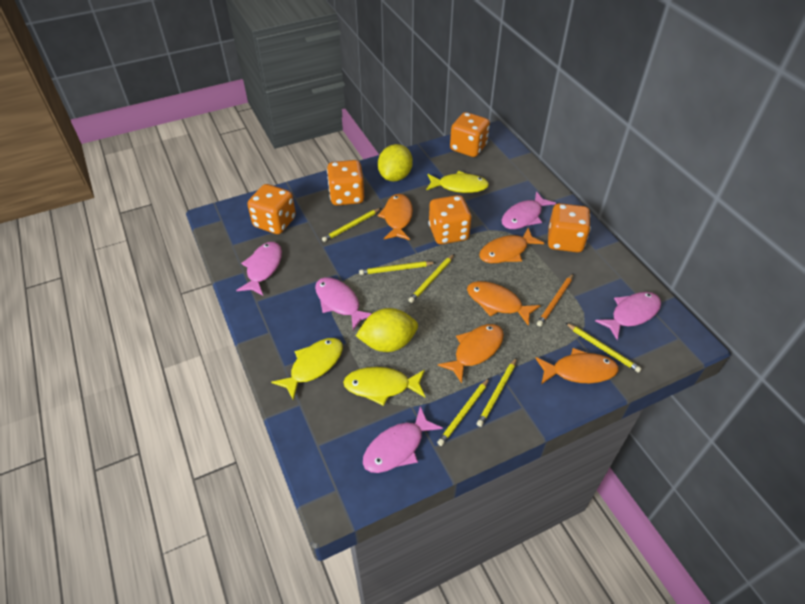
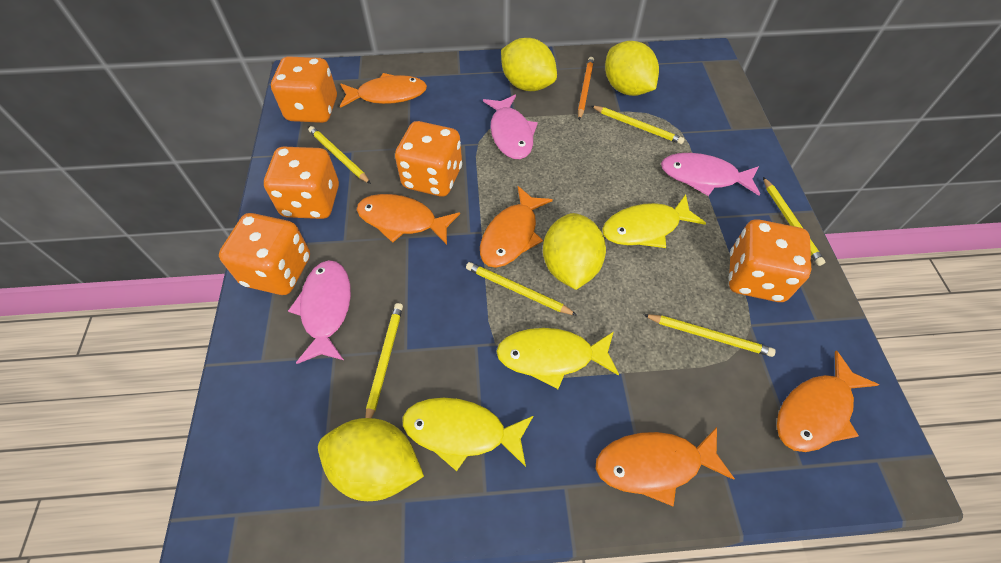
pink fish: 5 -> 3
yellow lemon: 2 -> 4

